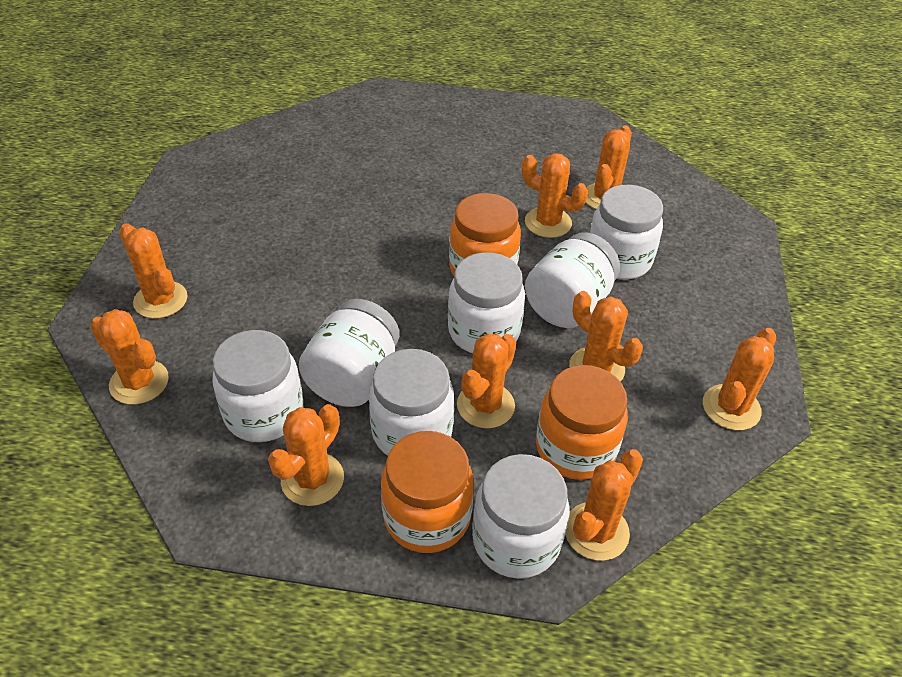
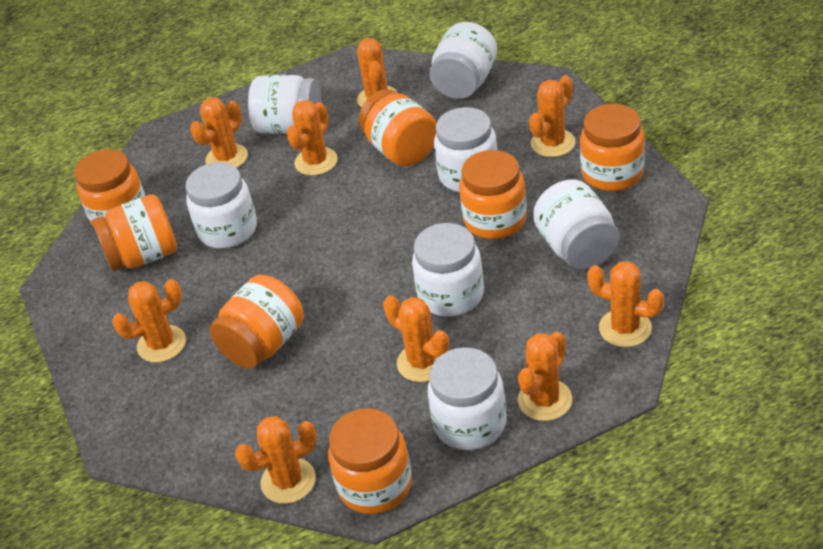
orange jar: 3 -> 7

